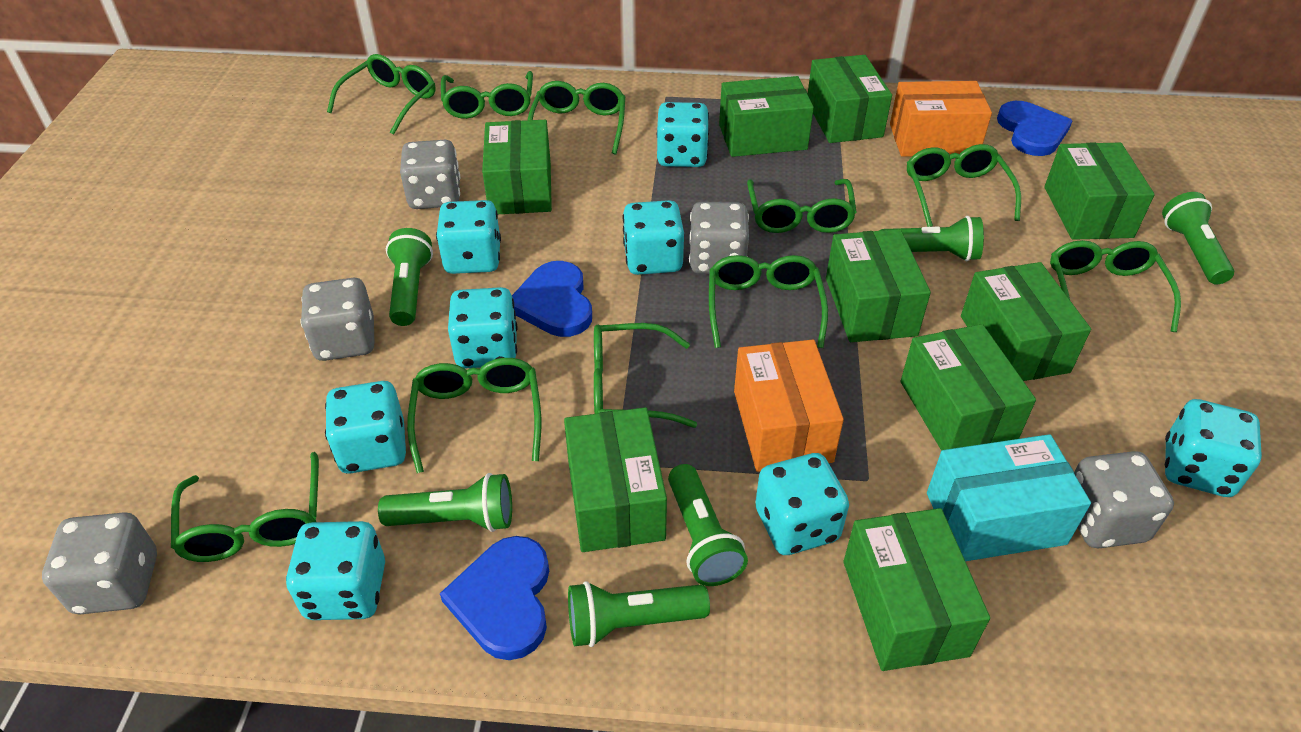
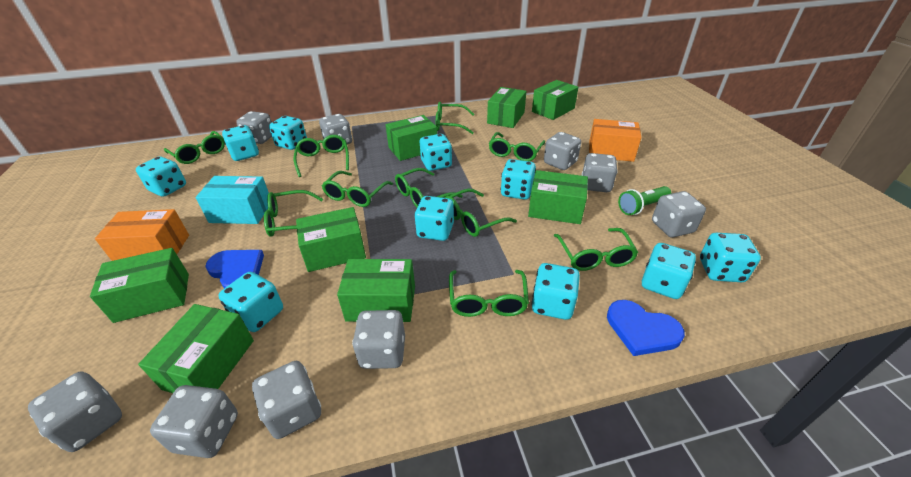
blue heart: 3 -> 2
green box: 9 -> 8
green flashlight: 6 -> 1
grey dice: 5 -> 9
turquoise dice: 8 -> 10

